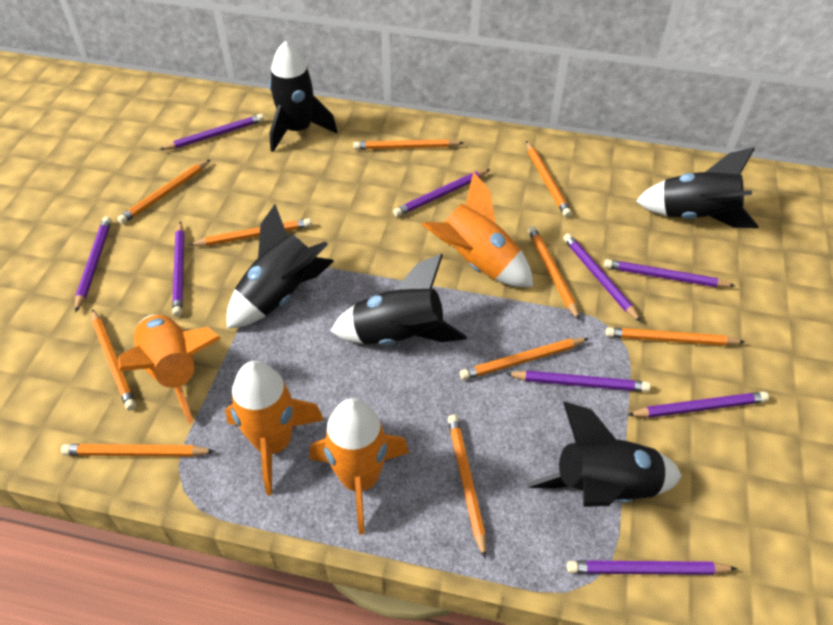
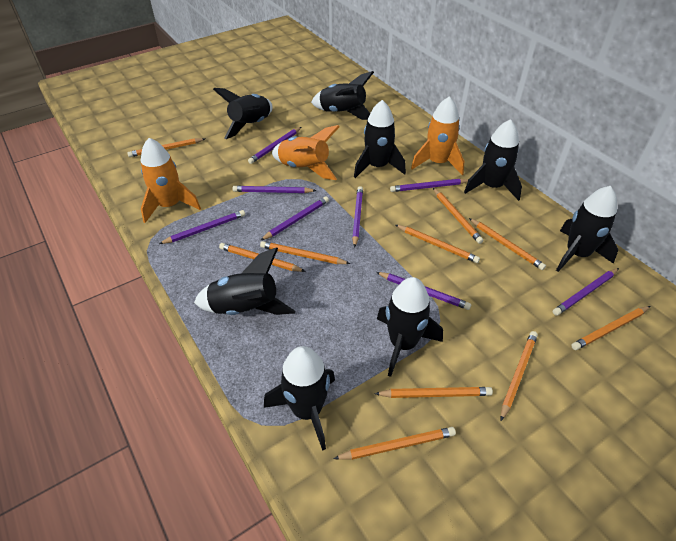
black rocket: 5 -> 8
orange rocket: 4 -> 3
purple pencil: 9 -> 8

